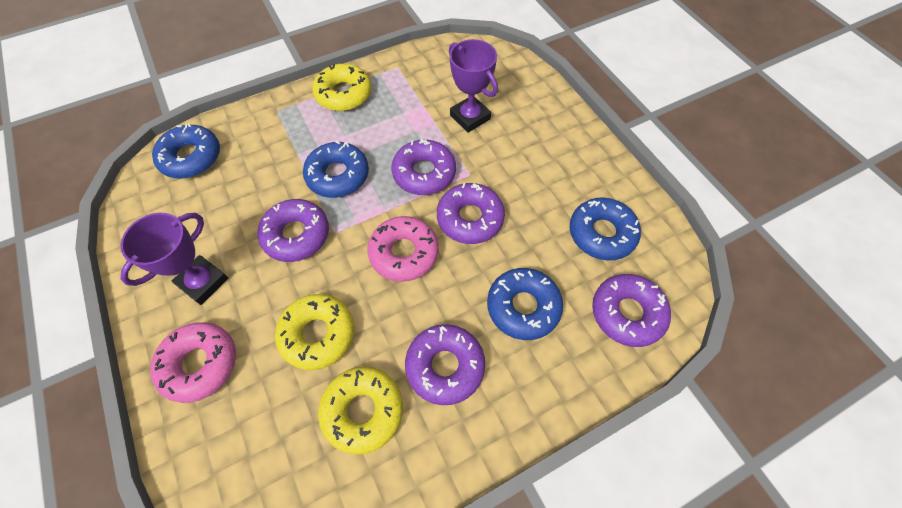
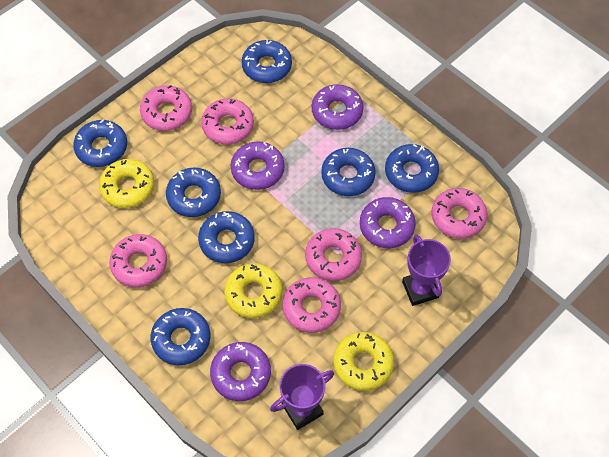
blue donut: 4 -> 7
pink donut: 2 -> 6
purple donut: 5 -> 4

